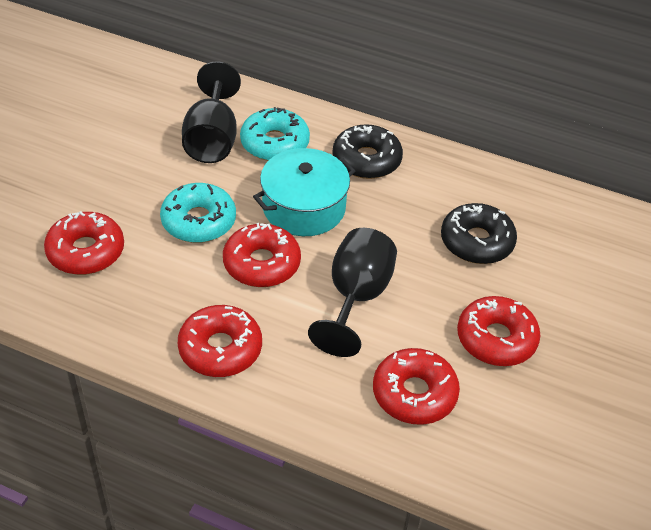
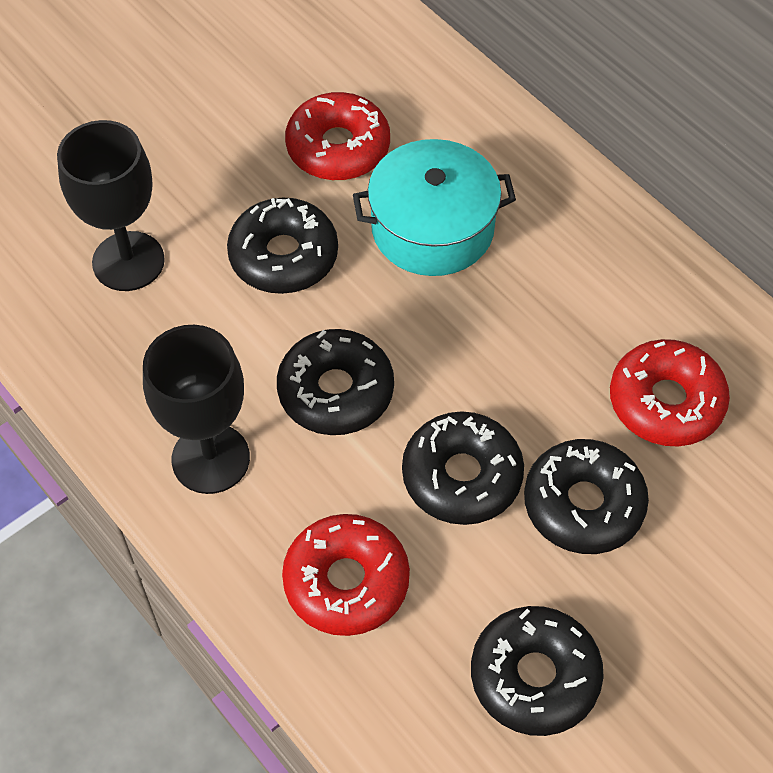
black donut: 2 -> 5
red donut: 5 -> 3
turquoise donut: 2 -> 0

